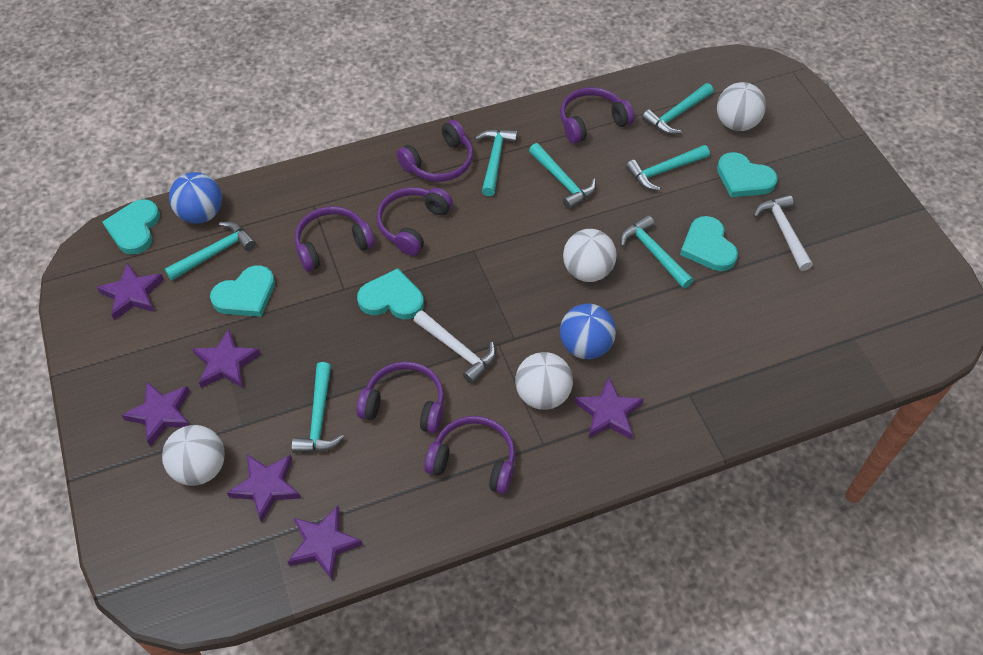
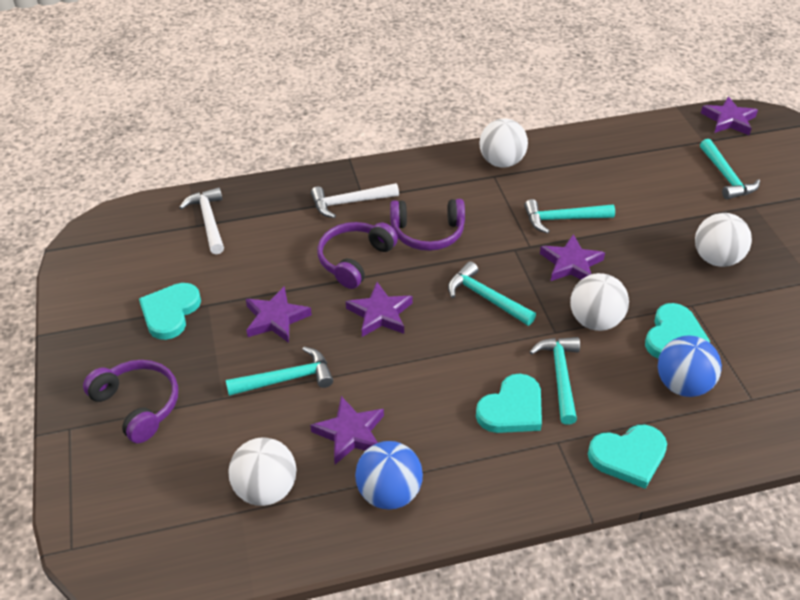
purple headphones: 6 -> 3
purple star: 6 -> 5
turquoise hammer: 7 -> 5
turquoise heart: 5 -> 4

